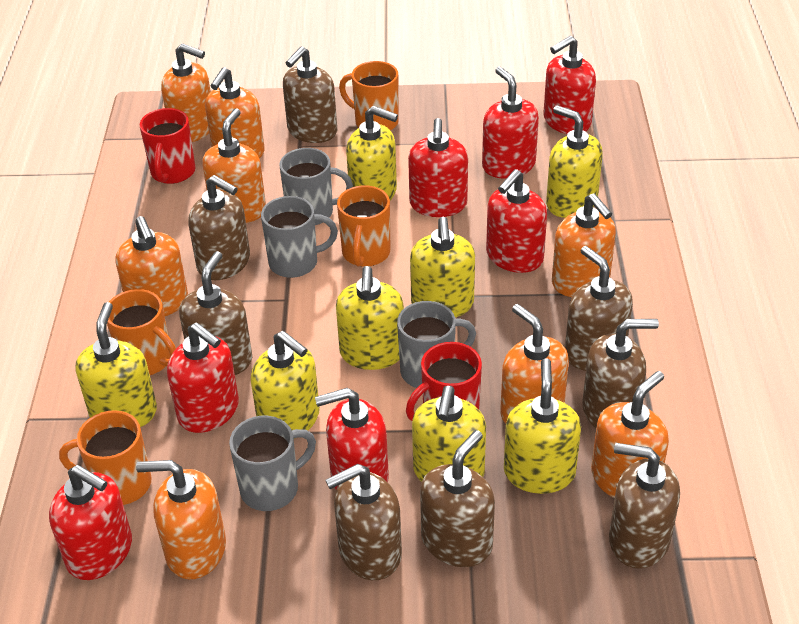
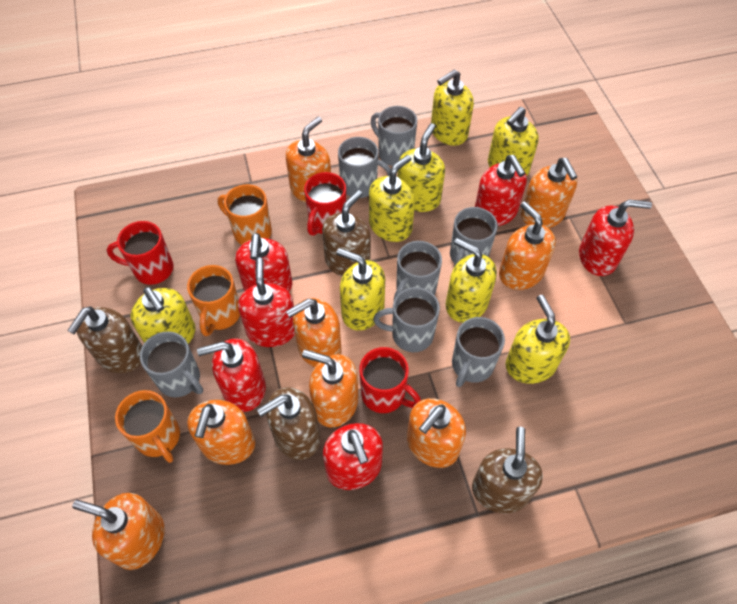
brown soap dispenser: 8 -> 4
grey mug: 4 -> 7
orange mug: 4 -> 3
red mug: 2 -> 3
red soap dispenser: 7 -> 6

